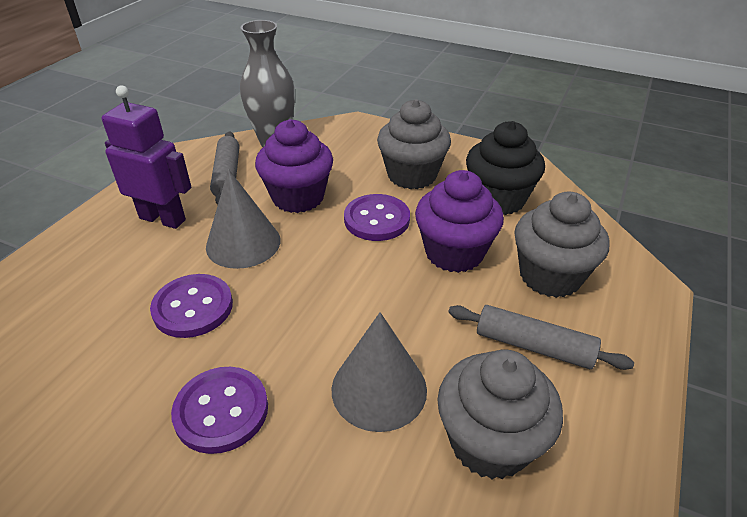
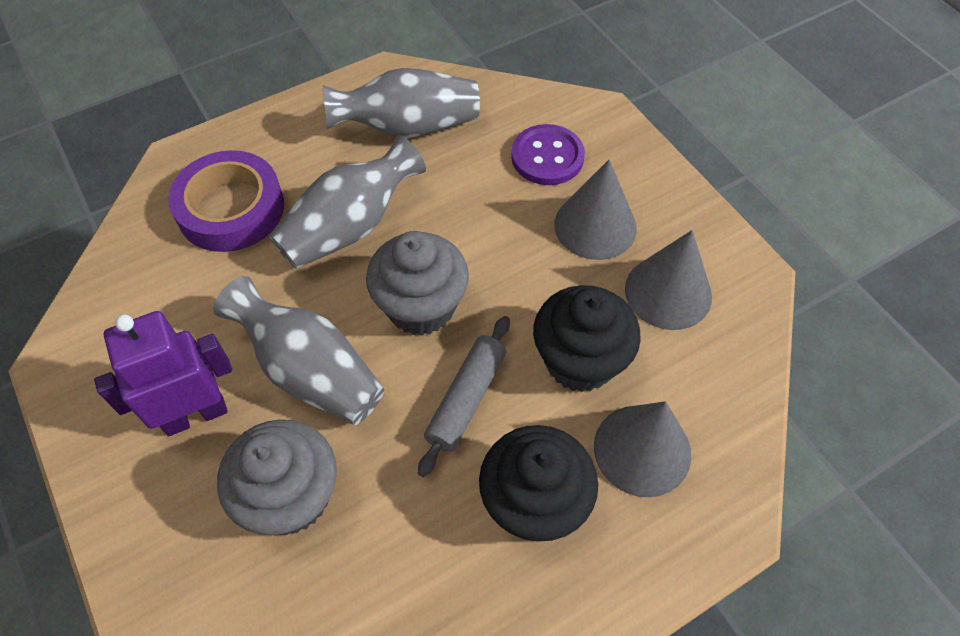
black cupcake: 1 -> 2
grey cone: 2 -> 3
grey cupcake: 3 -> 2
grey rolling pin: 2 -> 1
grey vase: 1 -> 3
purple button: 3 -> 1
purple cupcake: 2 -> 0
purple tape: 0 -> 1

